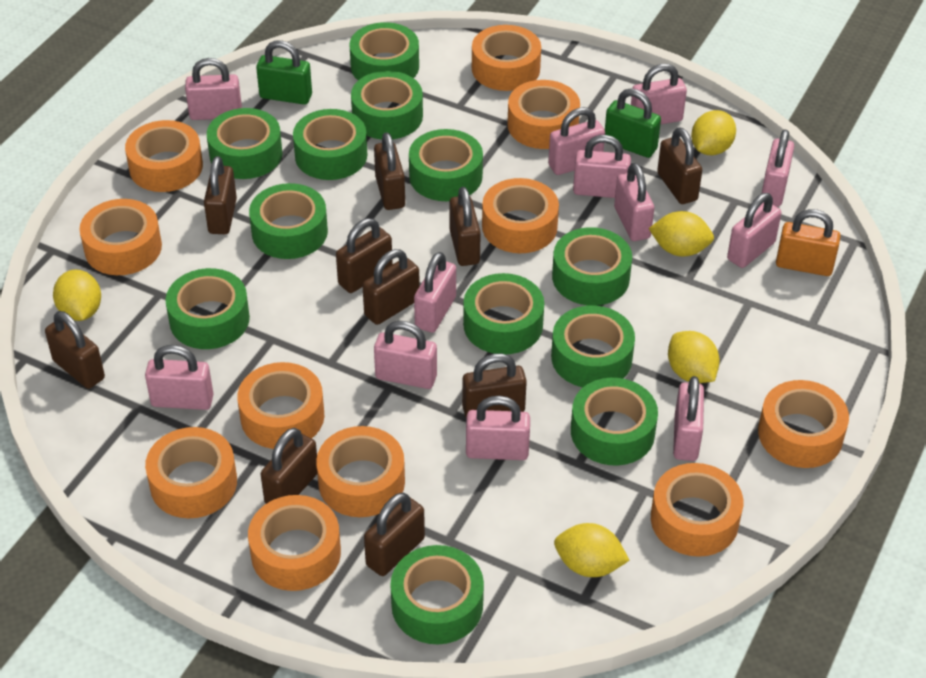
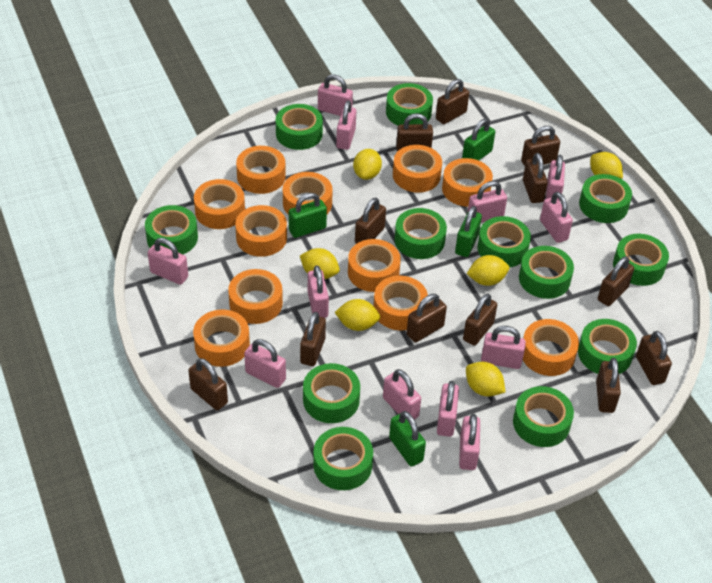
brown padlock: 10 -> 12
green padlock: 2 -> 4
orange padlock: 1 -> 0
yellow lemon: 5 -> 6

